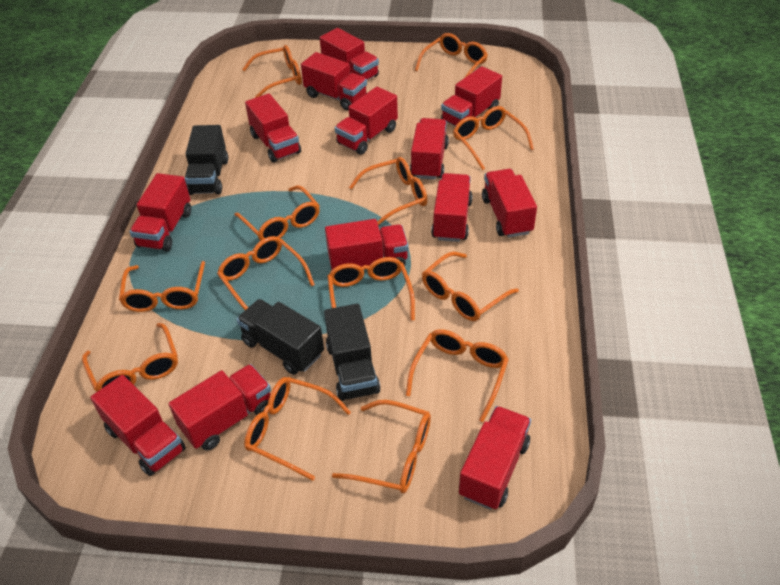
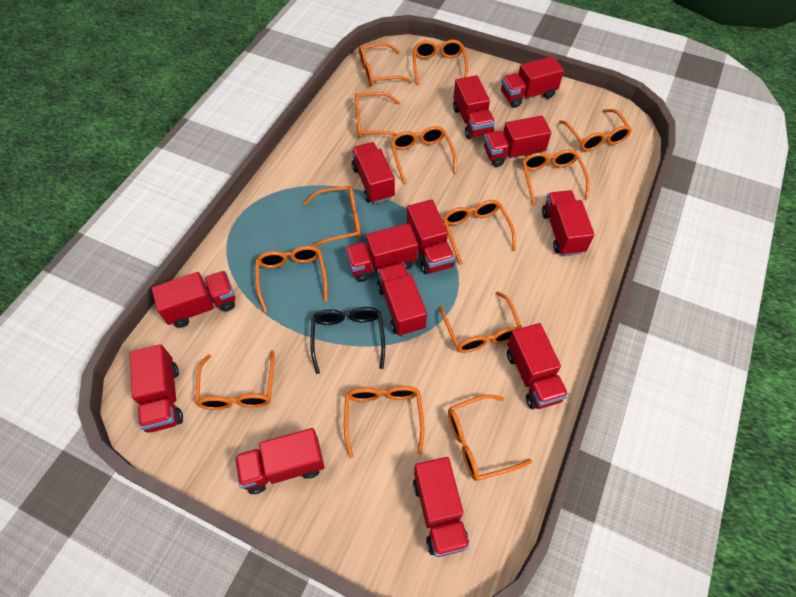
black glasses: 0 -> 1
black truck: 3 -> 0

